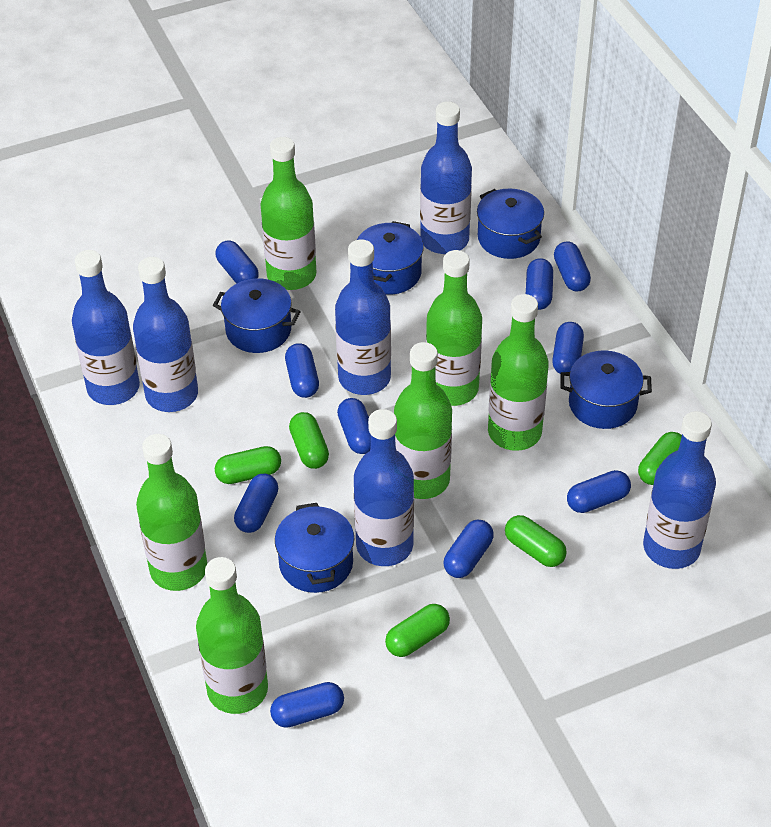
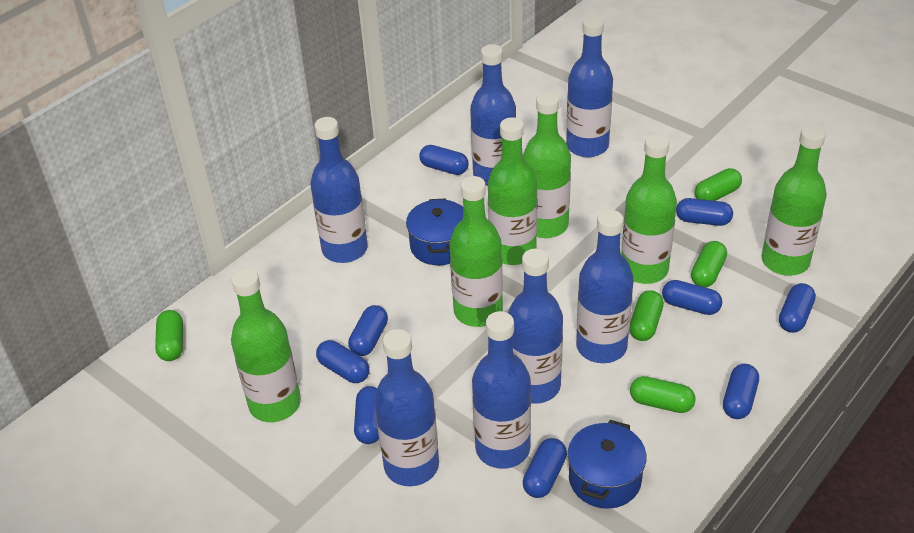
blue bottle: 6 -> 7
blue capsule: 10 -> 9
blue pot: 5 -> 2

